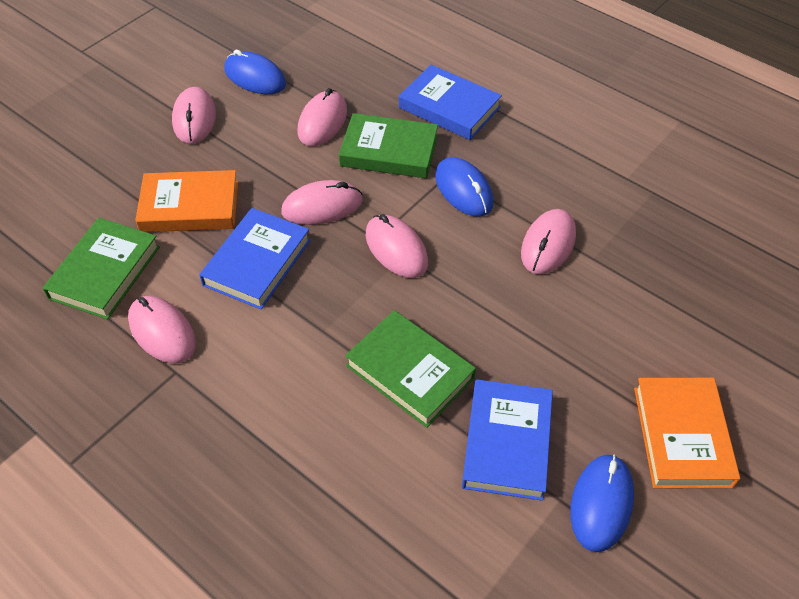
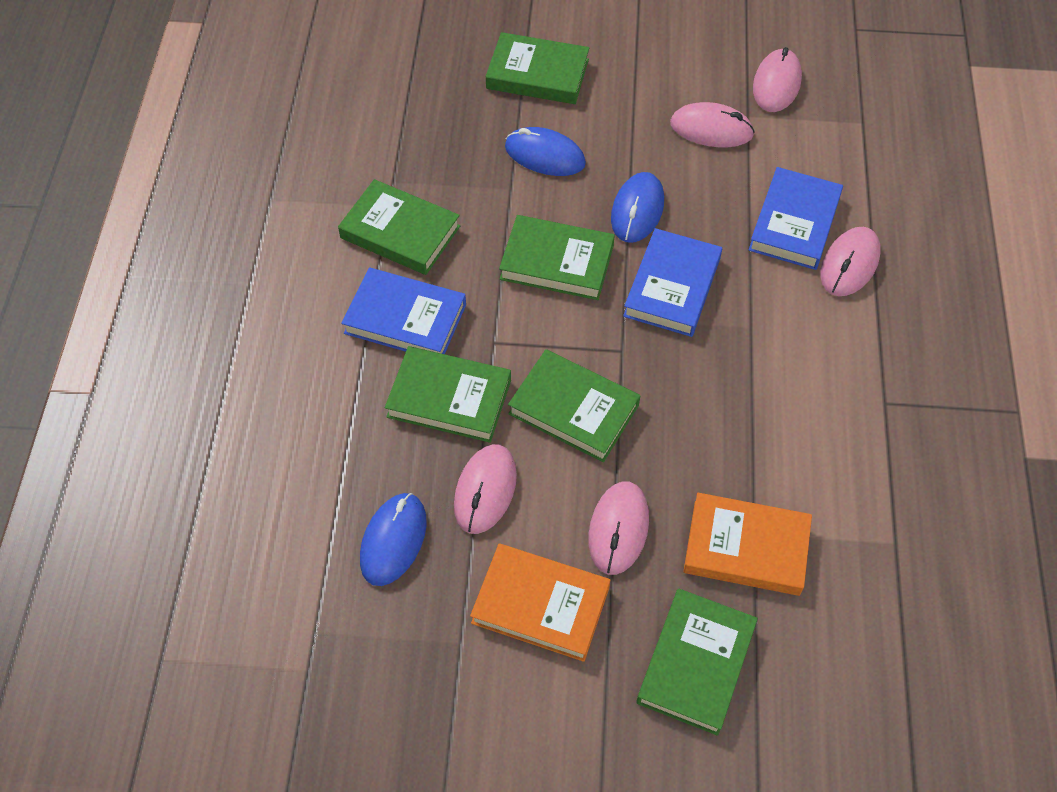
green book: 3 -> 6
pink mouse: 6 -> 5

